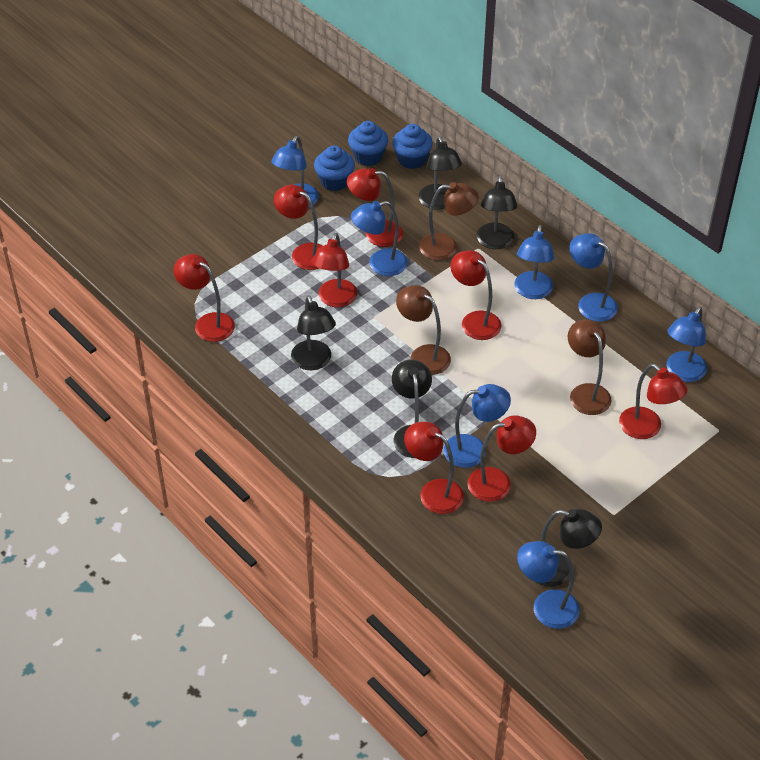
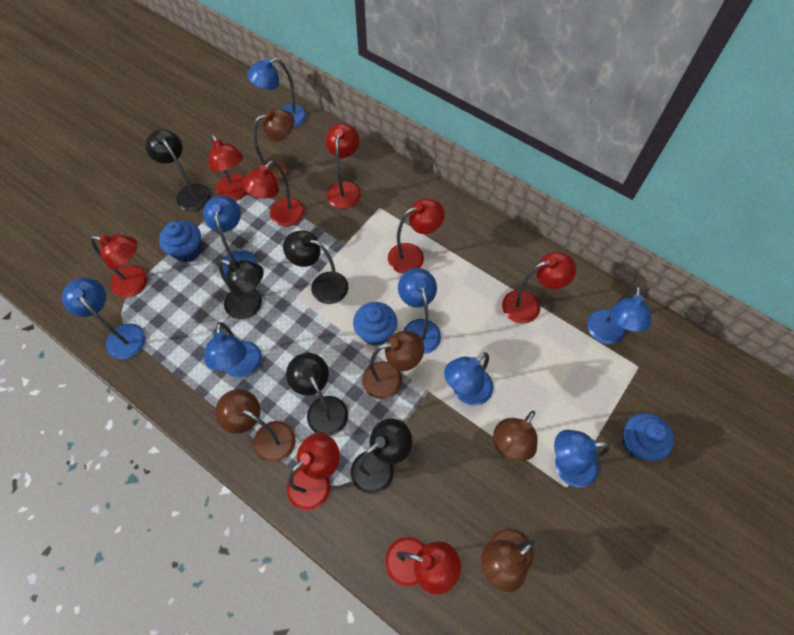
blue lamp: 7 -> 8
brown lamp: 3 -> 5

